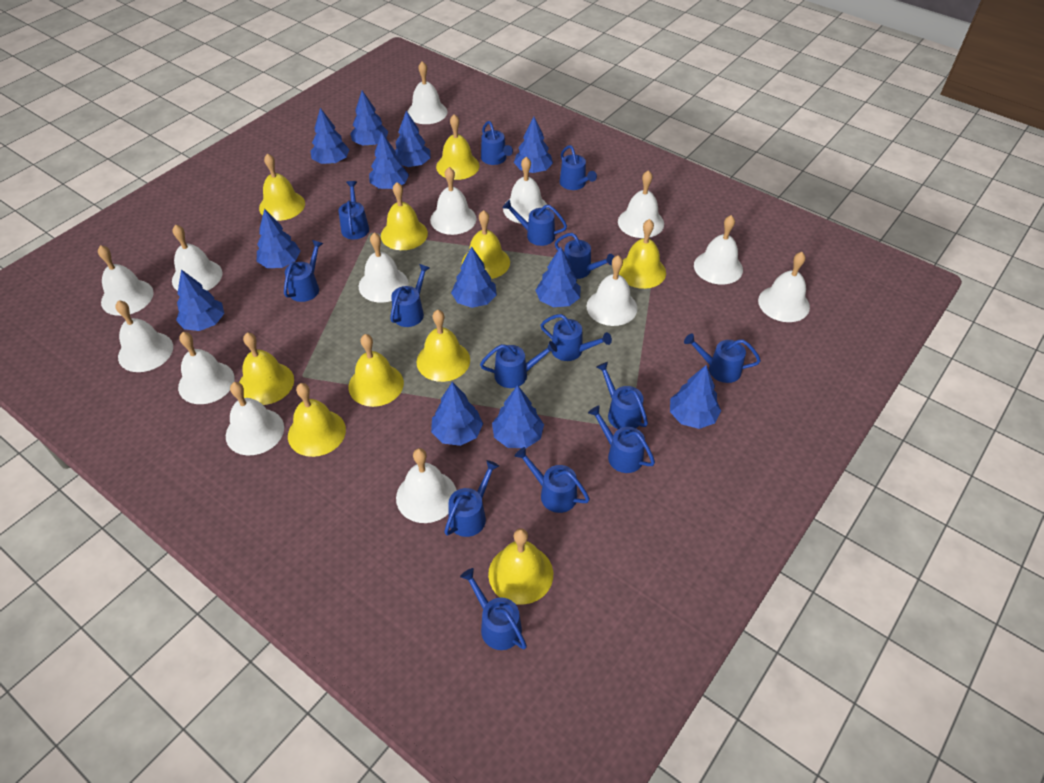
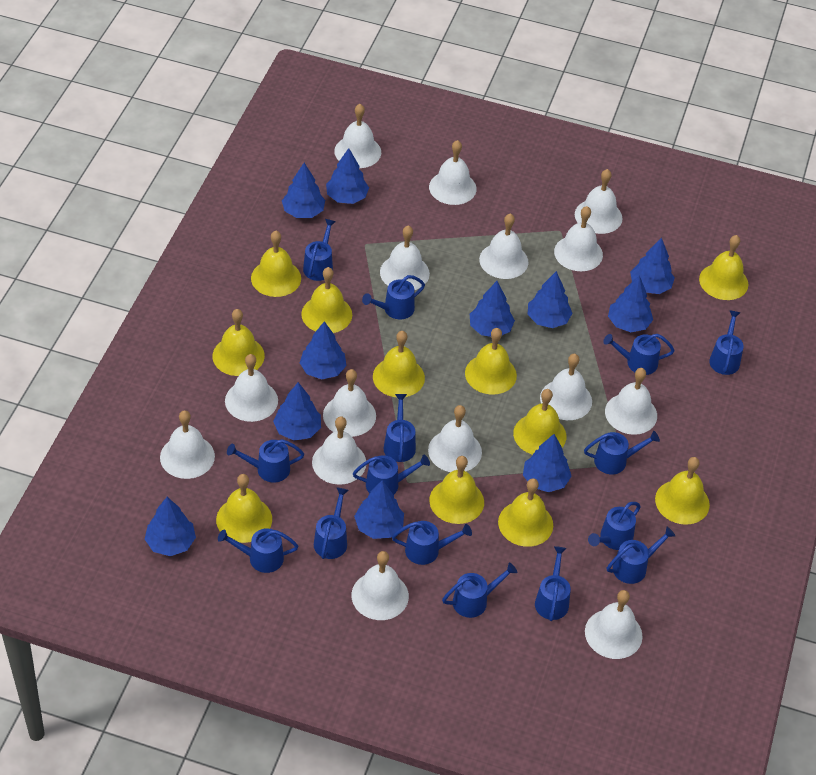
blue tree: 12 -> 11
white bell: 14 -> 15
yellow bell: 10 -> 11

